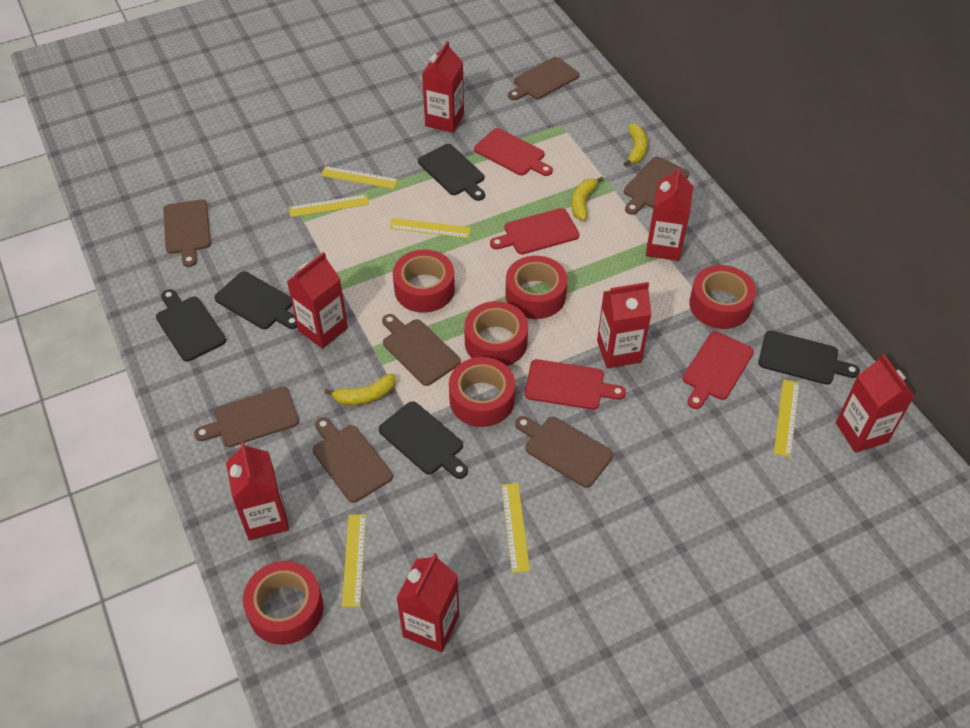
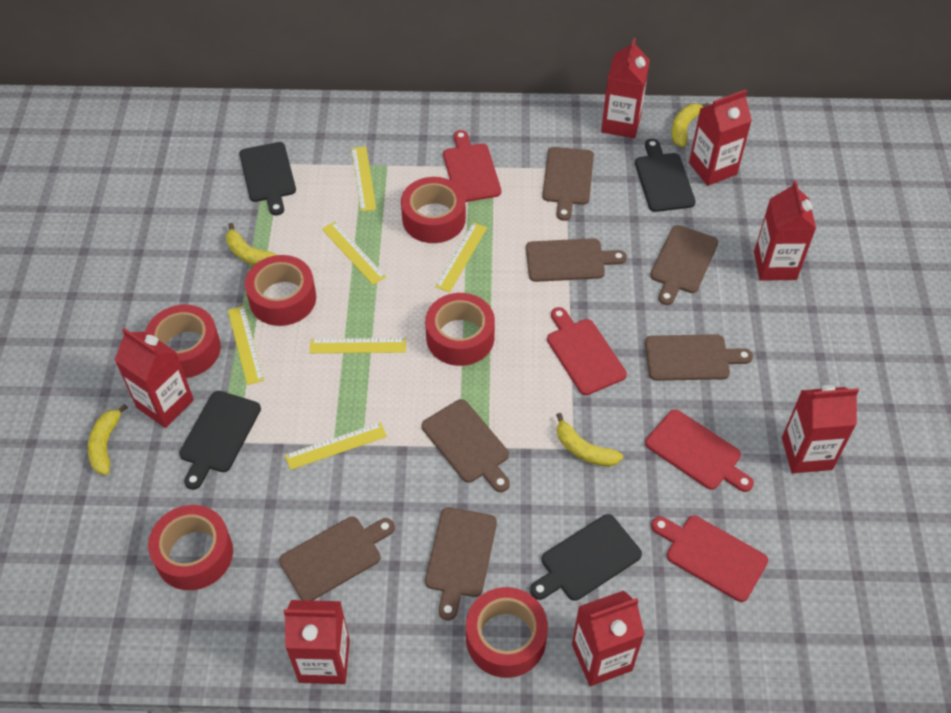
black cutting board: 5 -> 4
yellow banana: 3 -> 4

